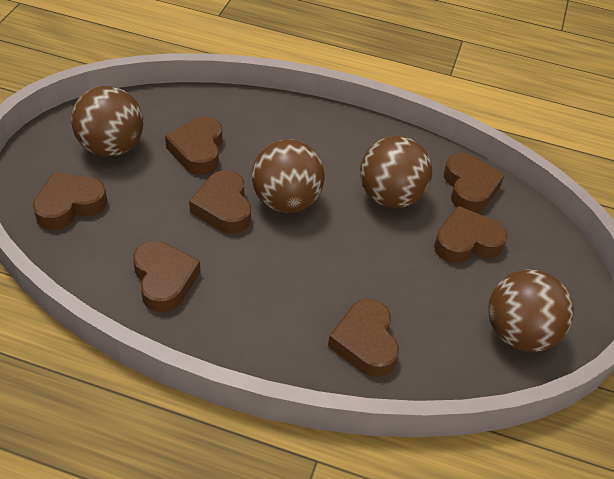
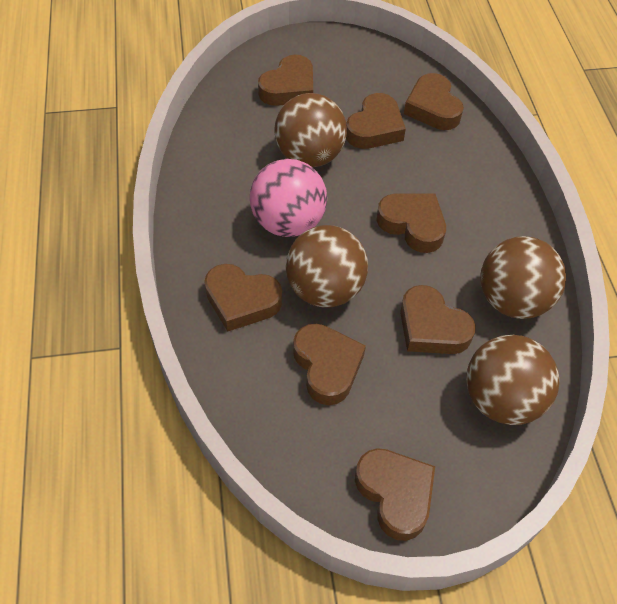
brown heart: 7 -> 8
pink ball: 0 -> 1

